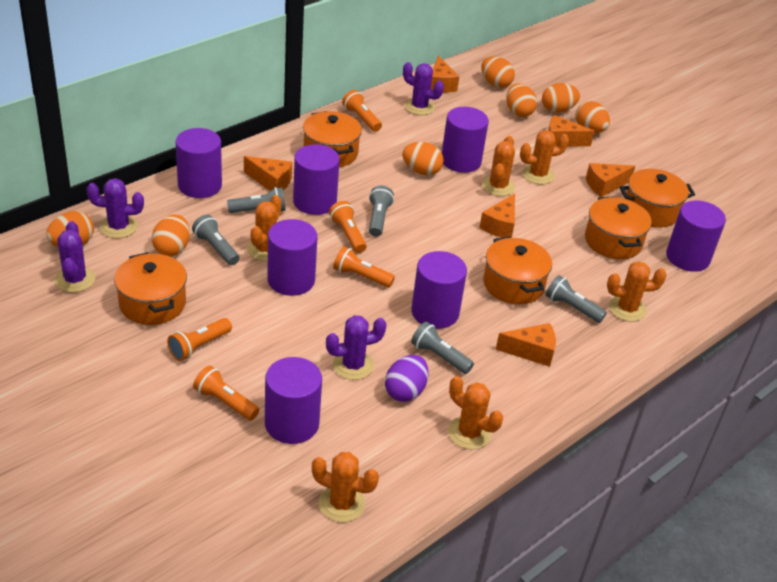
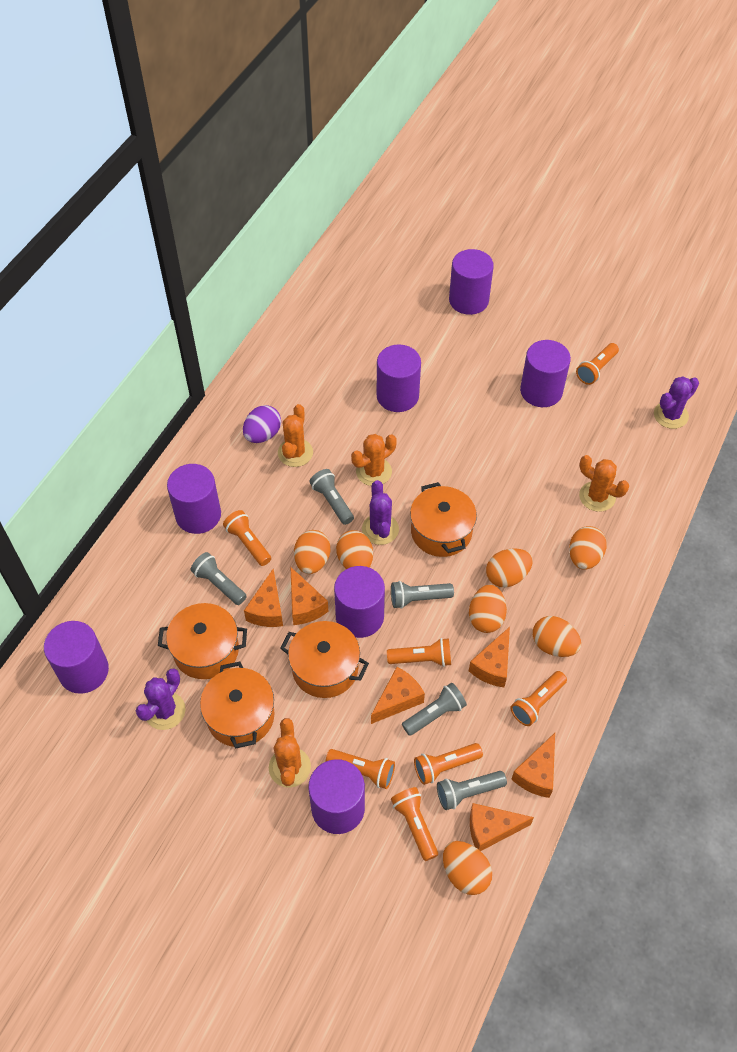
orange cactus: 6 -> 4
orange flashlight: 5 -> 7
orange pot: 5 -> 4
purple cactus: 4 -> 3

